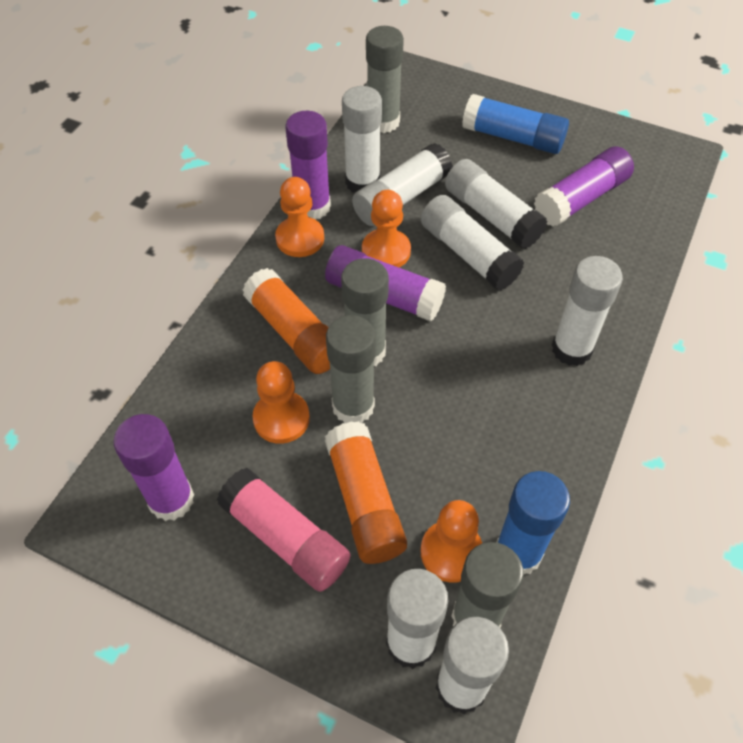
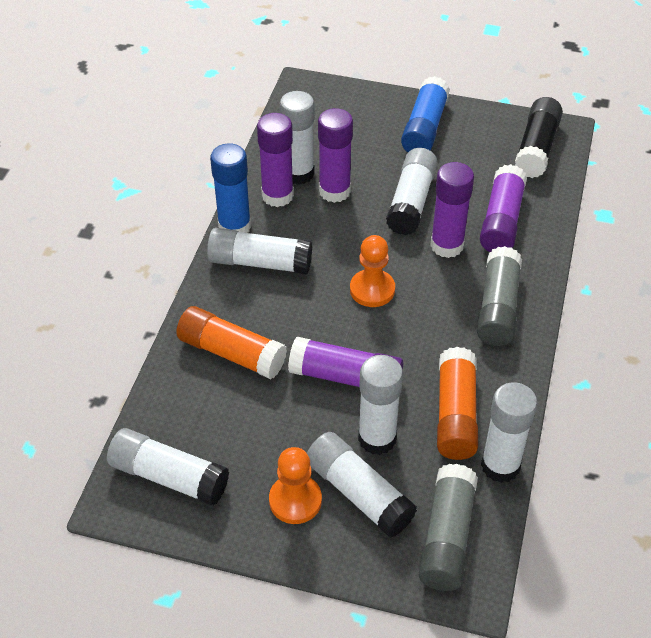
black glue stick: 0 -> 1
grey glue stick: 4 -> 2
orange pawn: 4 -> 2
pink glue stick: 1 -> 0
purple glue stick: 4 -> 5

